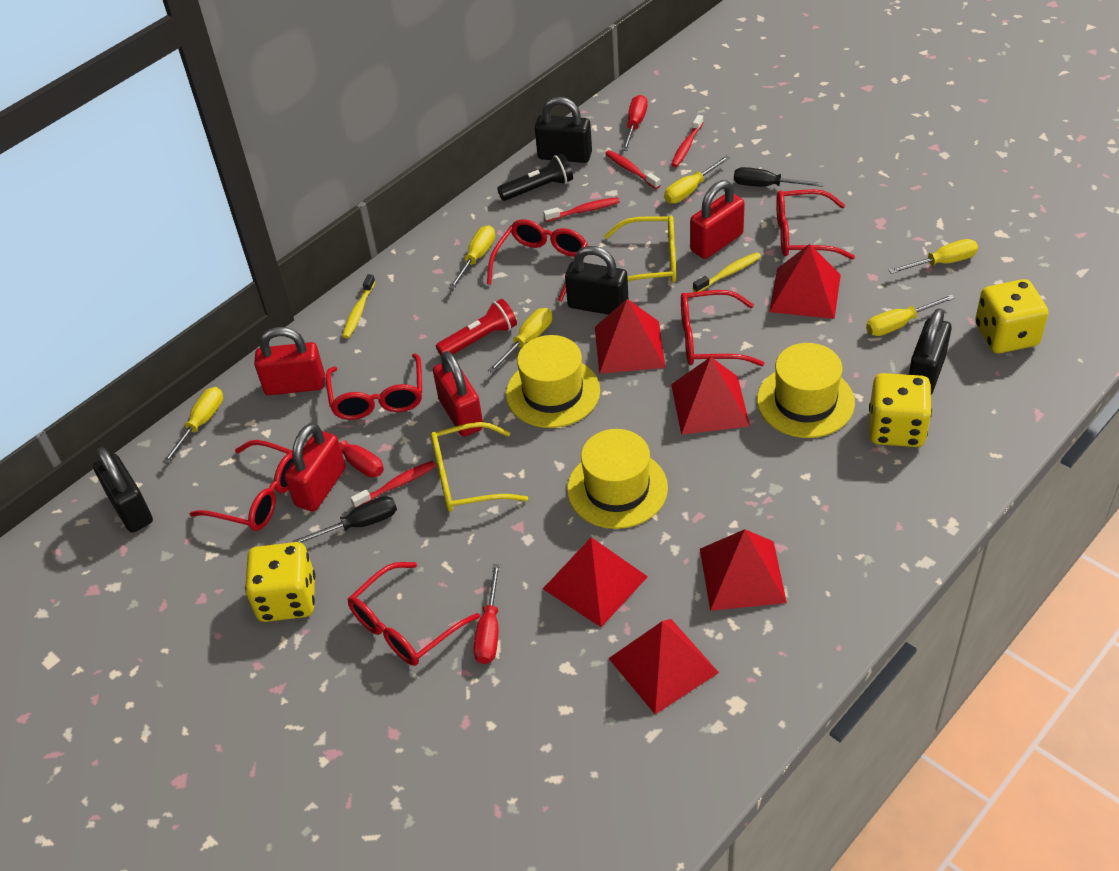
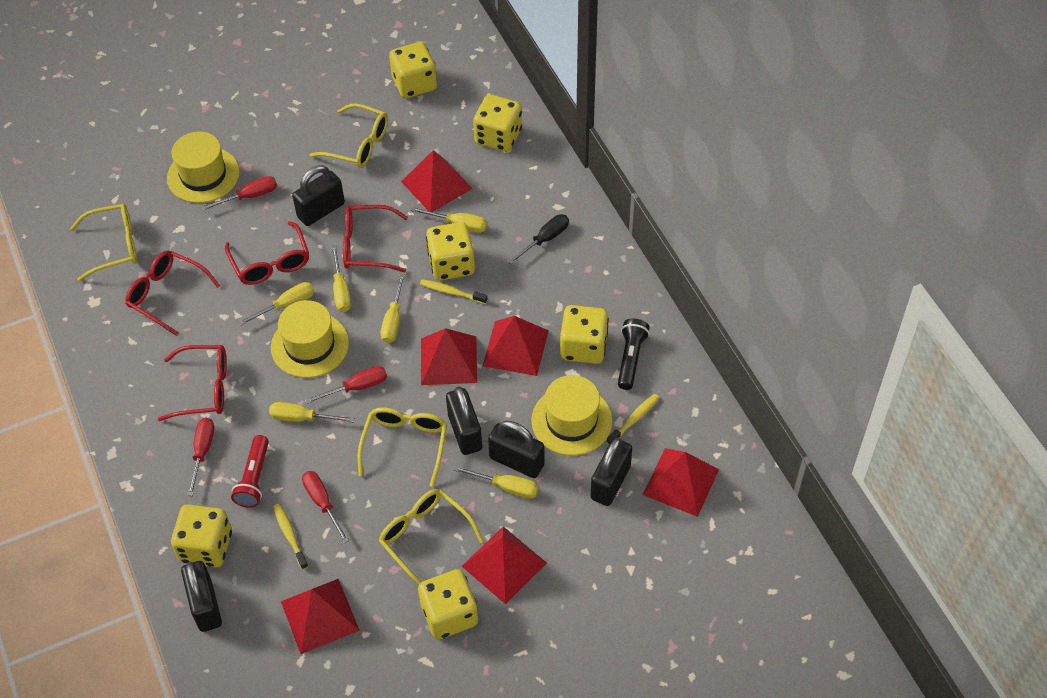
black padlock: 4 -> 5
black screwdriver: 2 -> 1
red glasses: 6 -> 4
red padlock: 4 -> 0
red screwdriver: 3 -> 4
red toothbrush: 4 -> 0
yellow dice: 3 -> 6
yellow glasses: 2 -> 4
yellow toothbrush: 2 -> 3

